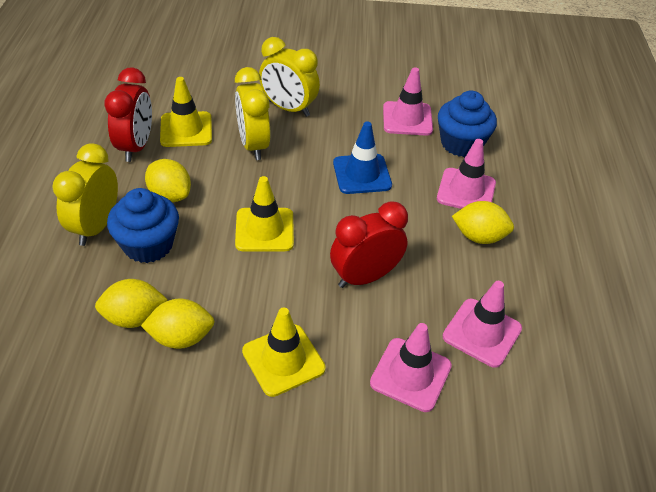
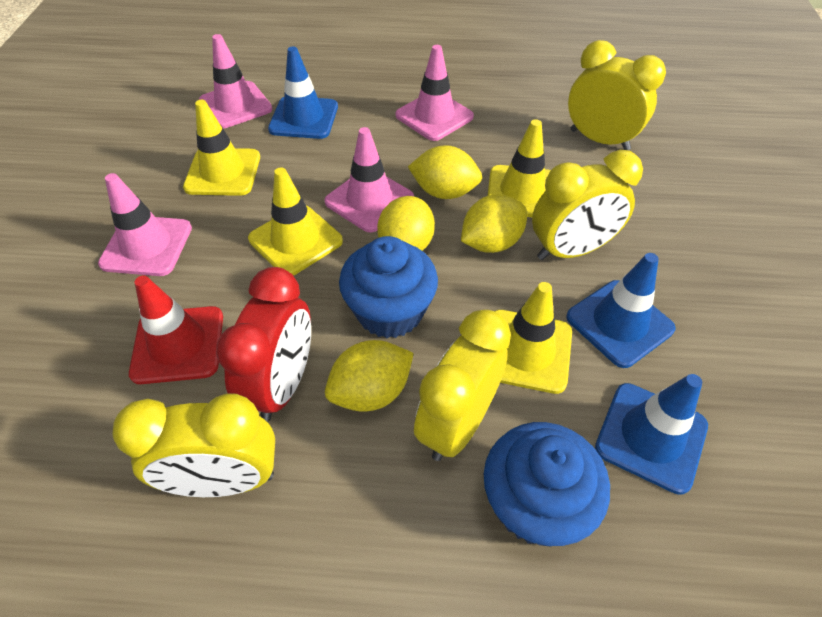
blue traffic cone: 1 -> 3
red clock: 2 -> 1
red traffic cone: 0 -> 1
yellow clock: 3 -> 4
yellow traffic cone: 3 -> 4

